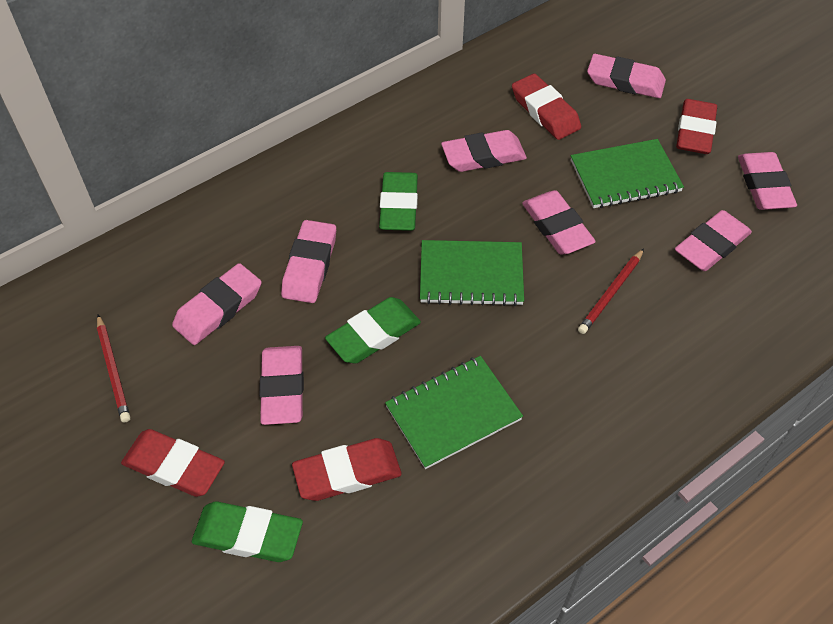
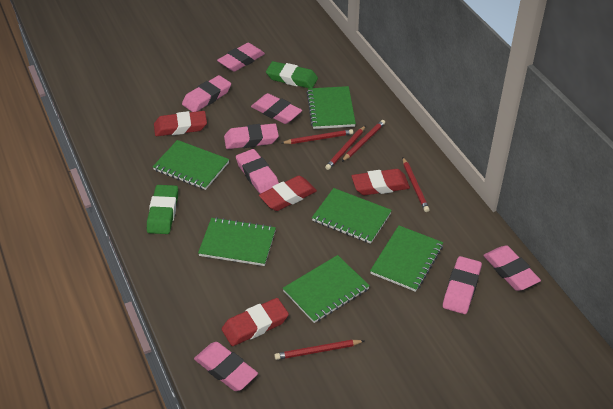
green eraser: 3 -> 2
green notebook: 3 -> 6
red pencil: 2 -> 5

